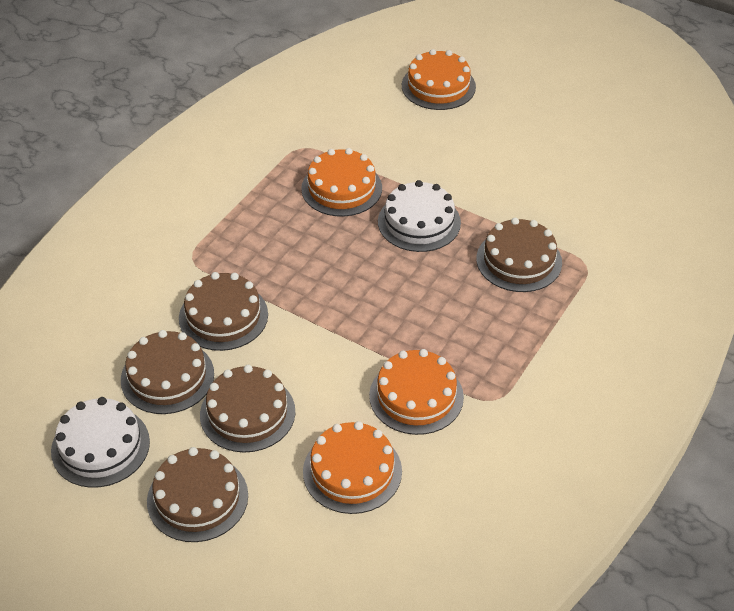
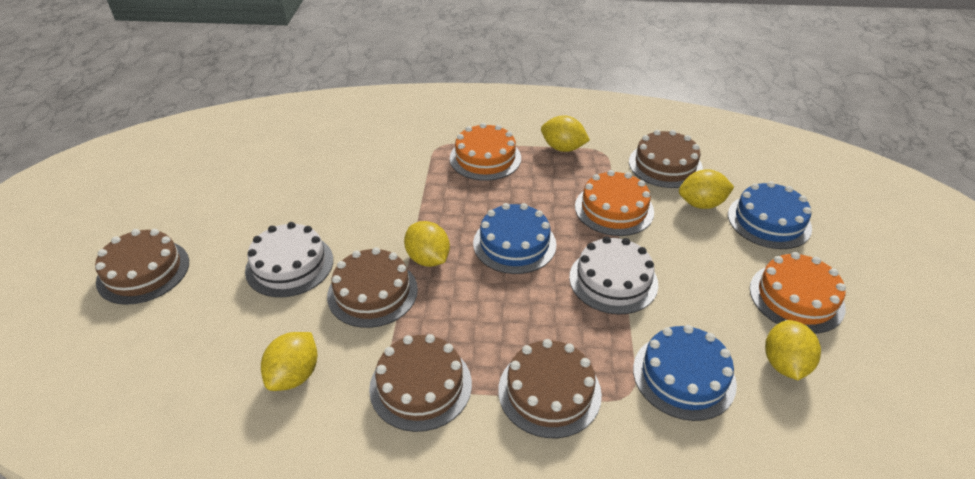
blue cake: 0 -> 3
orange cake: 4 -> 3
yellow lemon: 0 -> 5

